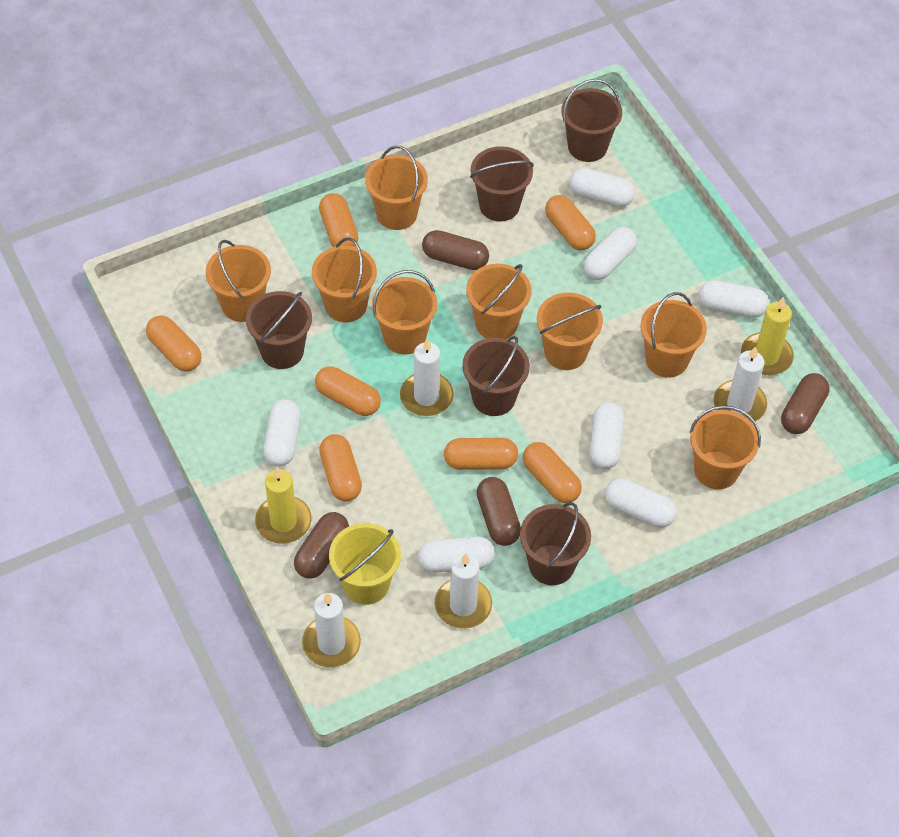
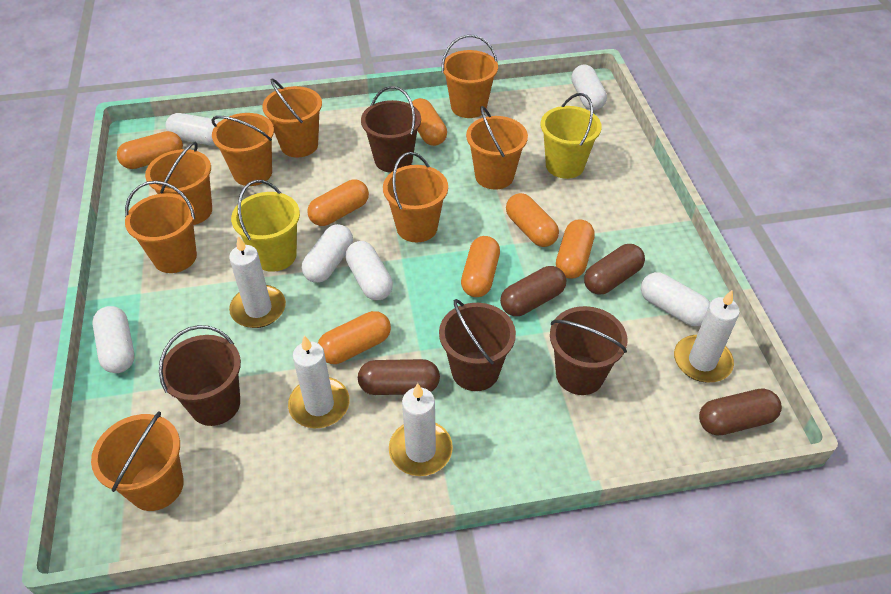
brown bucket: 5 -> 4
white capsule: 7 -> 6
yellow bucket: 1 -> 2
yellow candle: 2 -> 0

